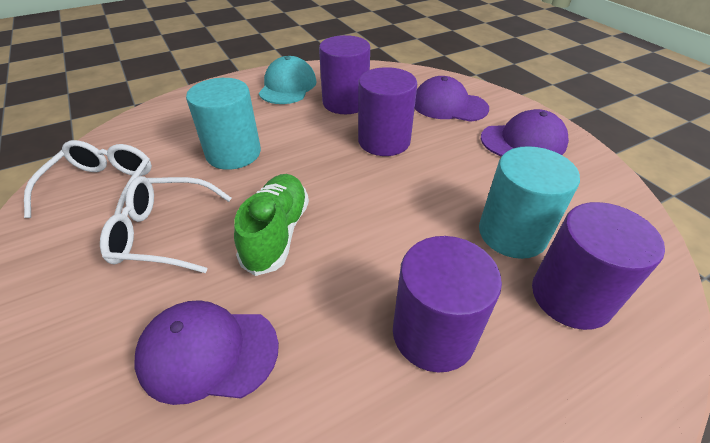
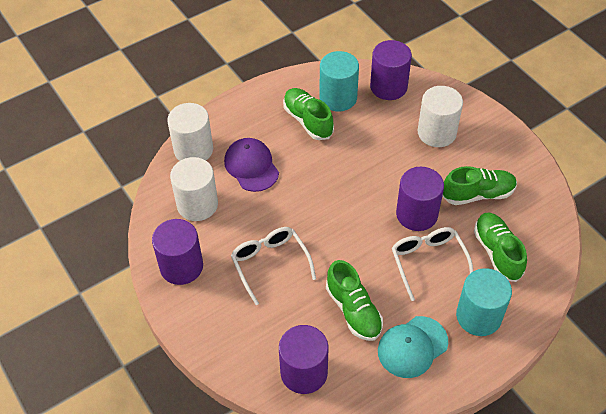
green shoe: 1 -> 4
purple cap: 3 -> 1
white cylinder: 0 -> 3

